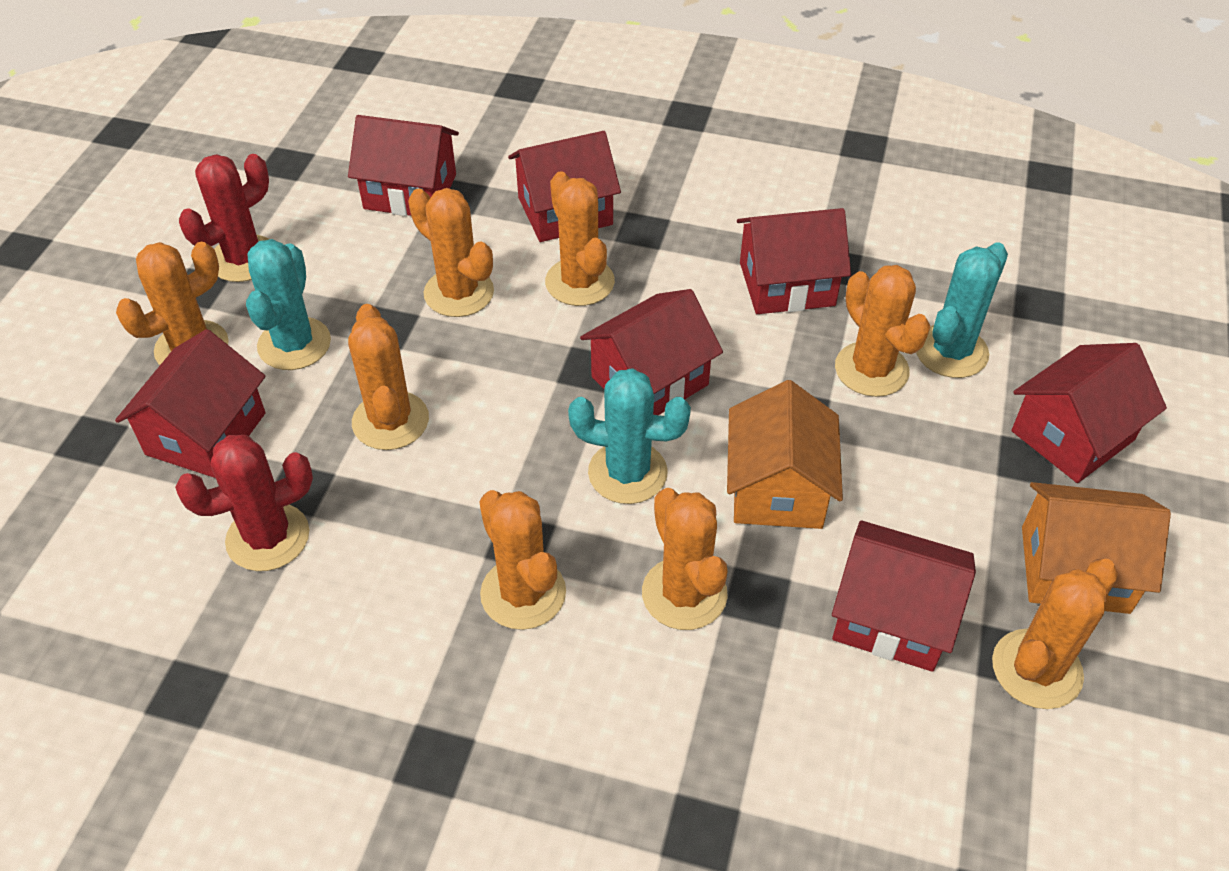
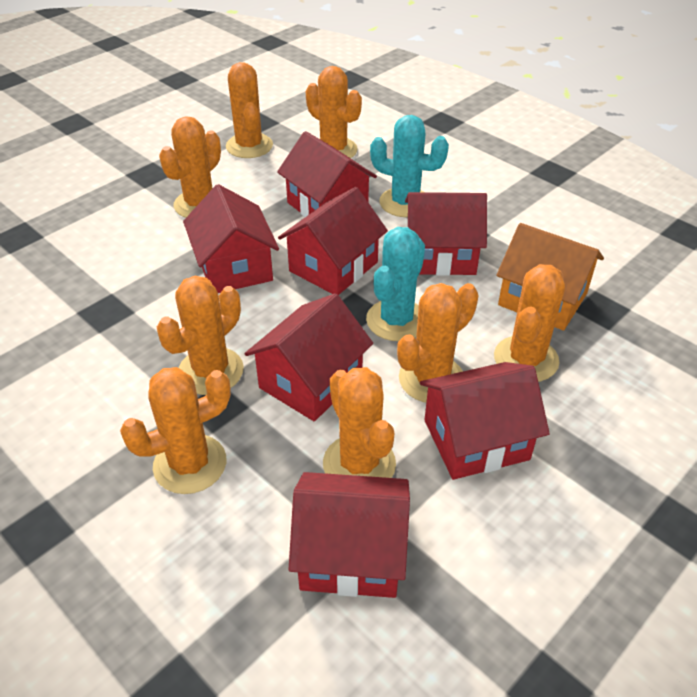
orange house: 2 -> 1
red cactus: 2 -> 0
turquoise cactus: 3 -> 2

